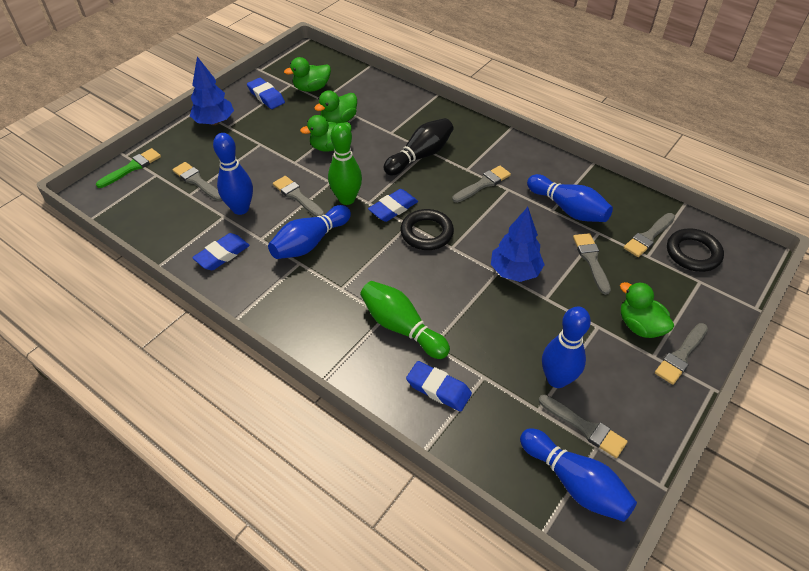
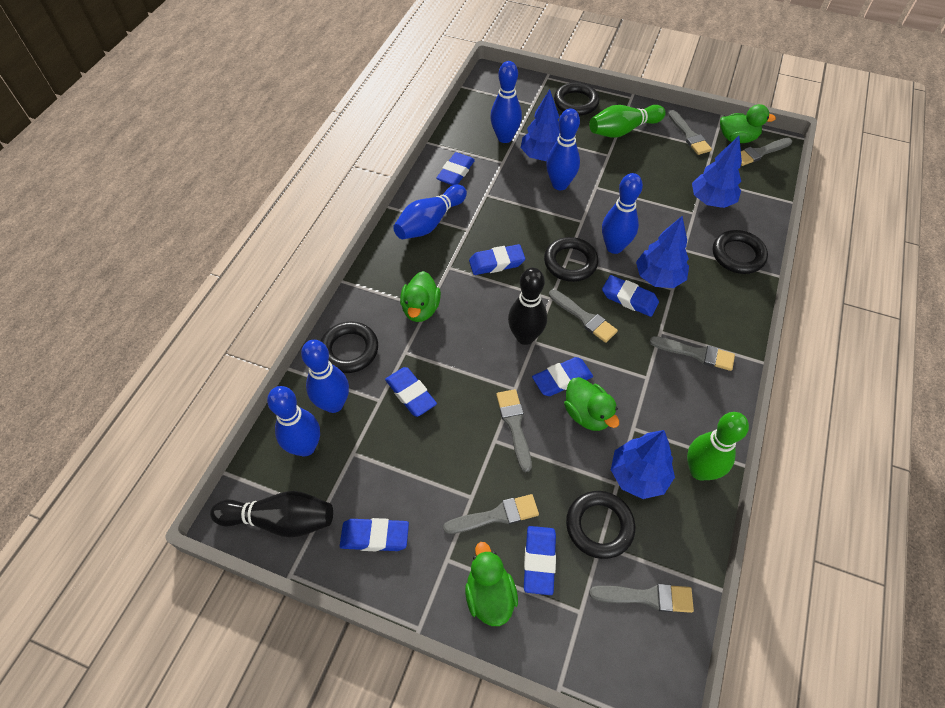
black bowling pin: 1 -> 2
black ring: 2 -> 5
blue bowling pin: 5 -> 6
blue eraser: 4 -> 7
blue tree: 2 -> 4
green brush: 1 -> 0

